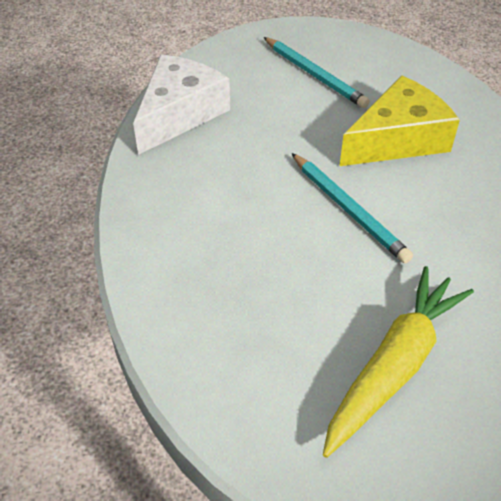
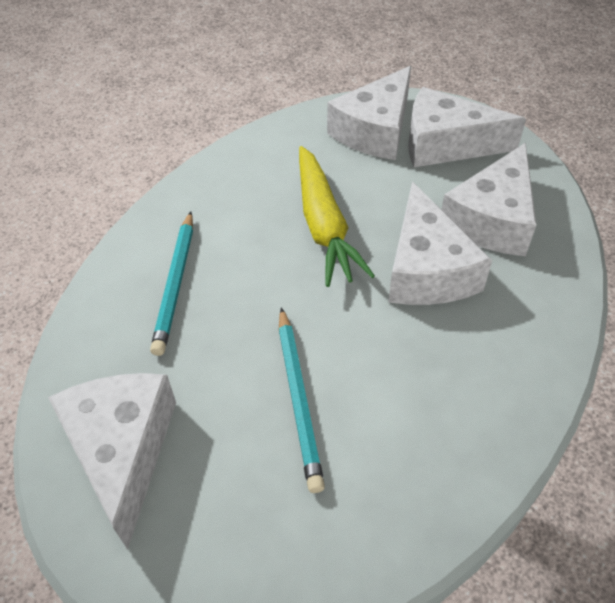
white cheese: 1 -> 5
yellow cheese: 1 -> 0

